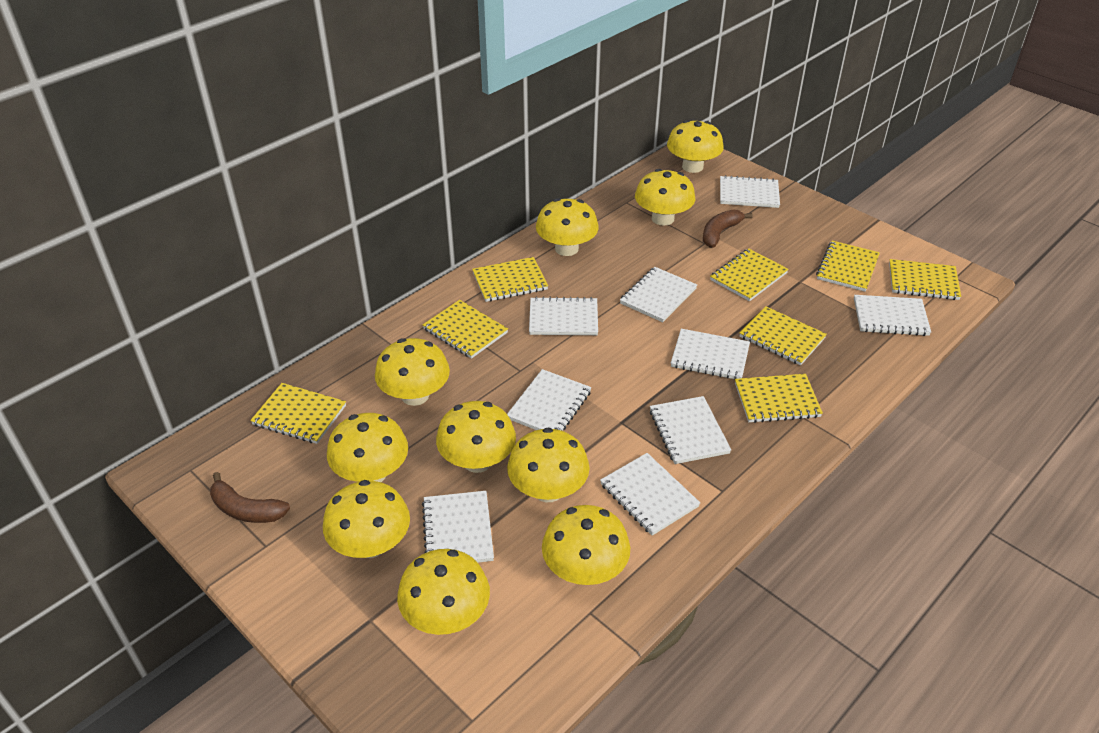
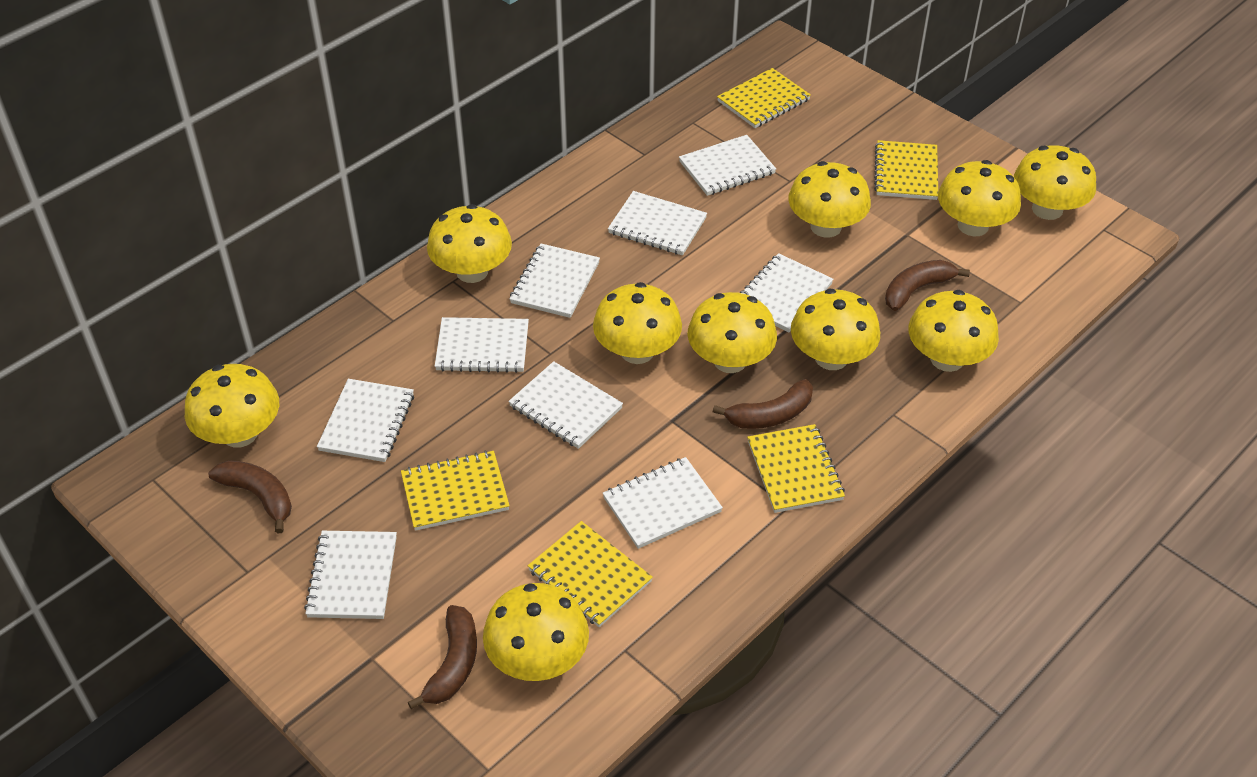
brown banana: 2 -> 4
yellow notebook: 8 -> 5

